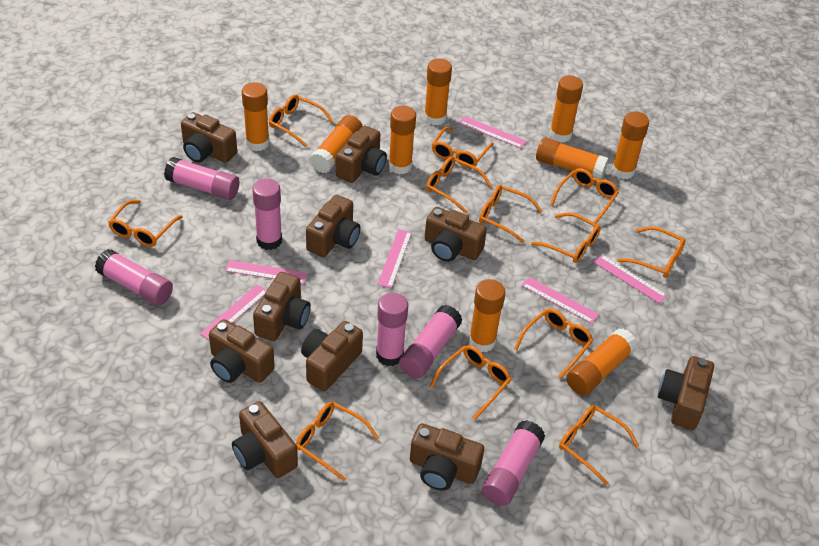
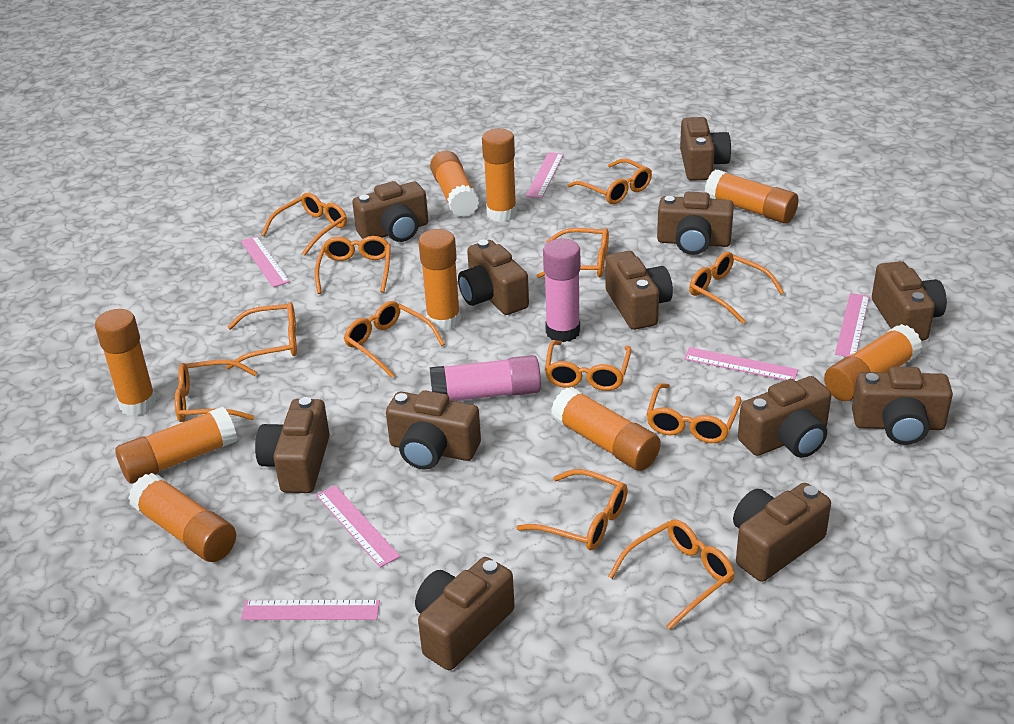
brown camera: 10 -> 12
pink glue stick: 6 -> 2

